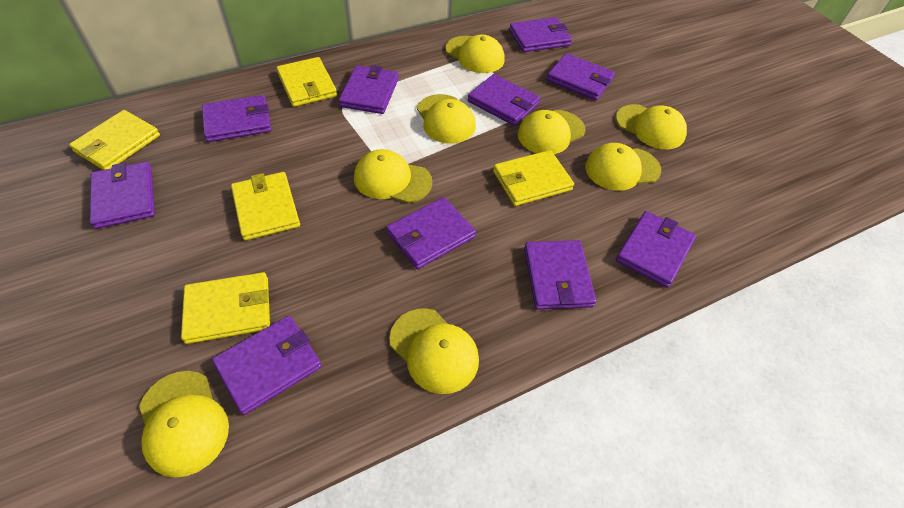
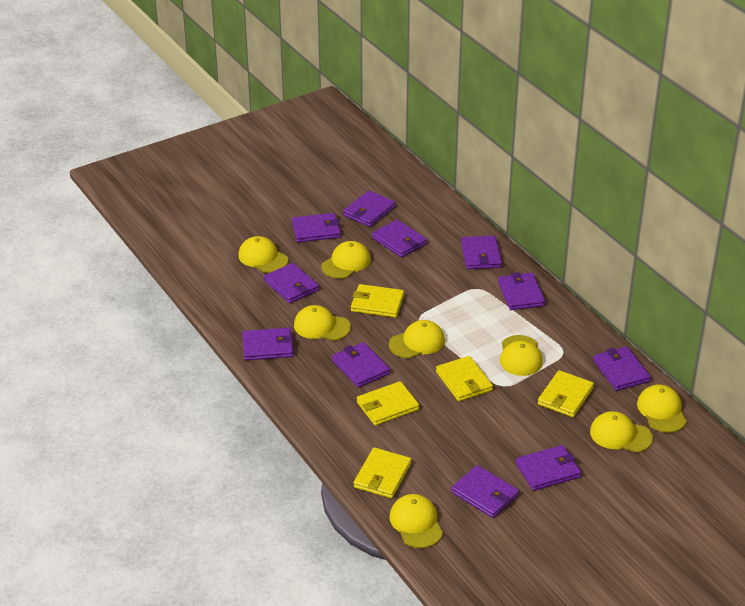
purple wallet: 10 -> 11

